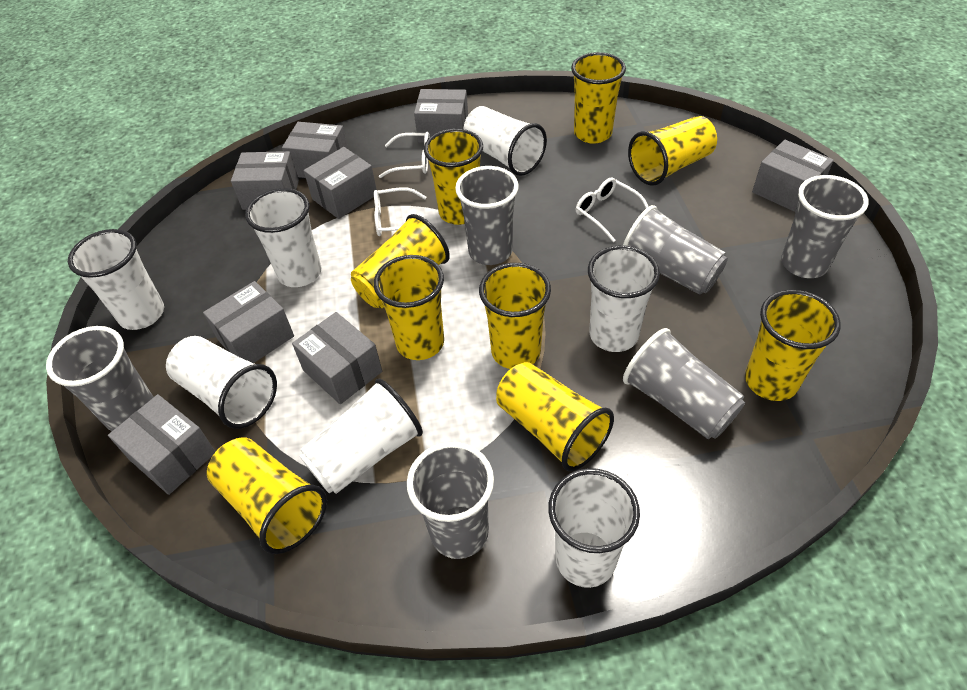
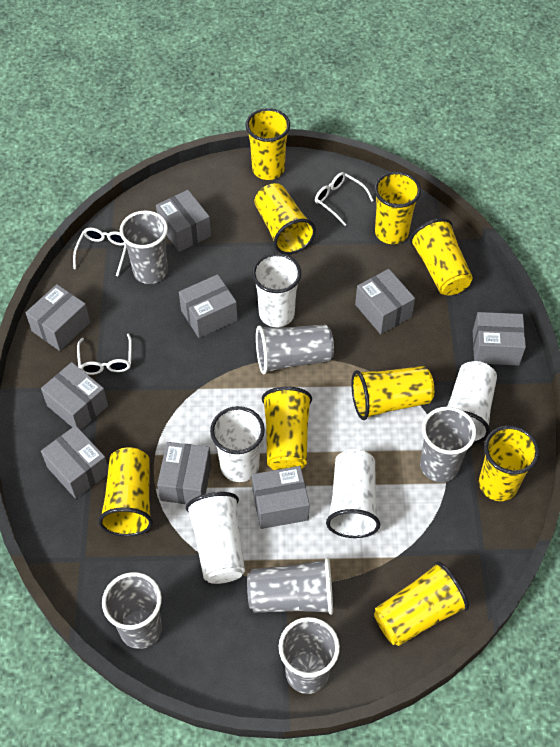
grey box: 8 -> 9
white cup: 7 -> 5

